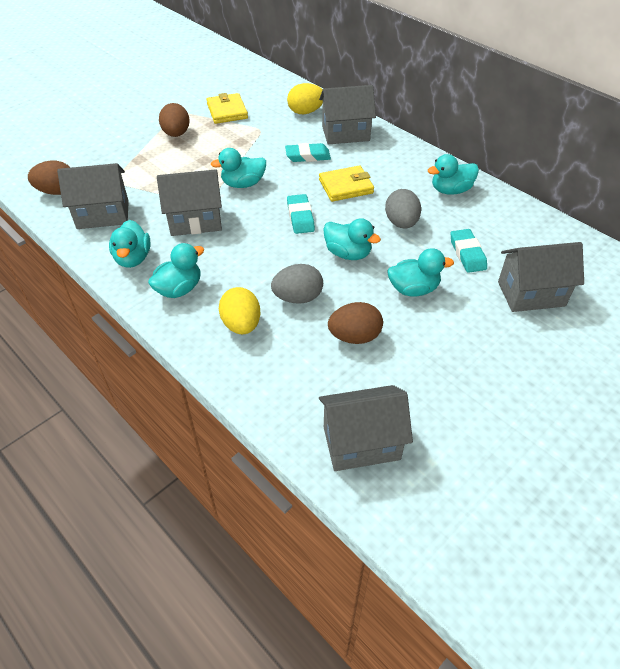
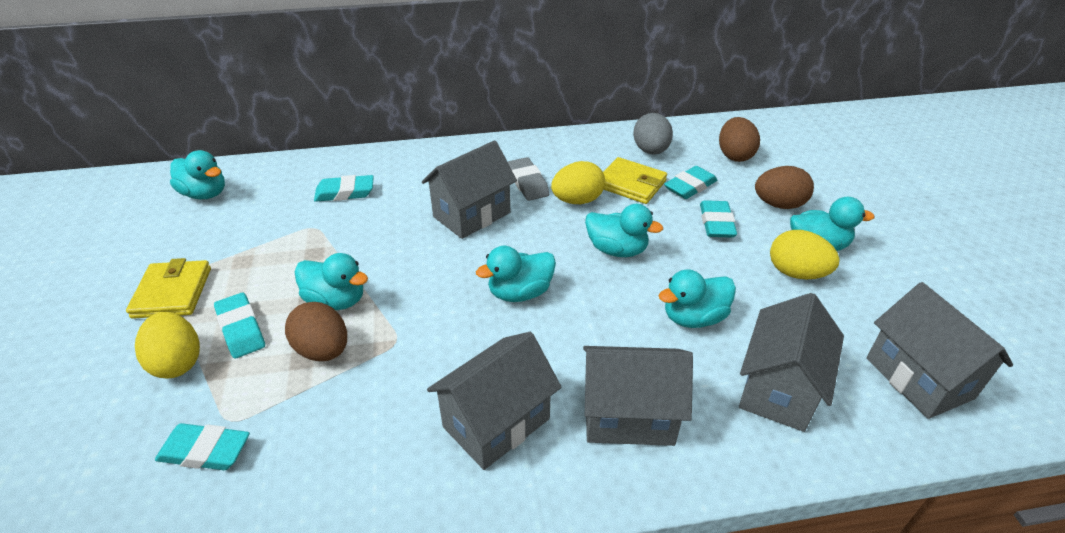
grey egg: 2 -> 1
grey eraser: 0 -> 1
turquoise eraser: 3 -> 5
yellow egg: 2 -> 3

